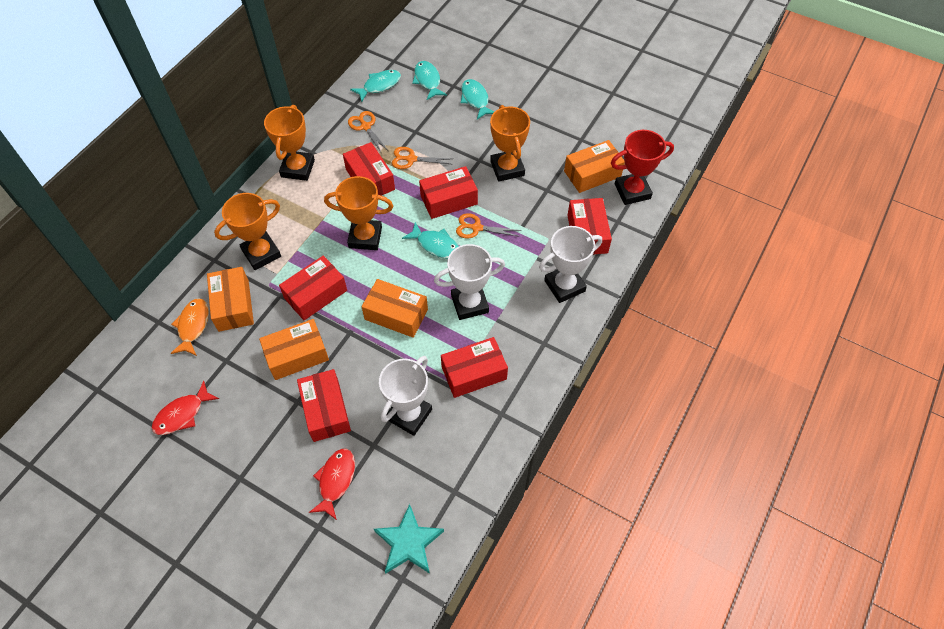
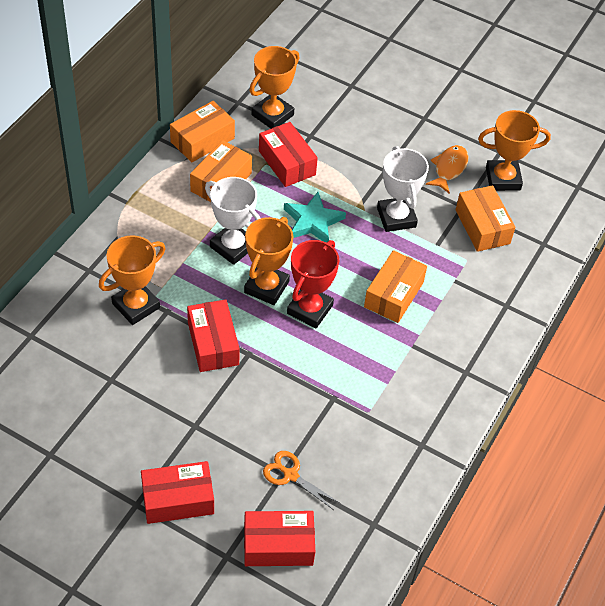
orange scissors: 3 -> 1
red box: 6 -> 4
red fish: 2 -> 0
turquoise fish: 4 -> 0
white trophy: 3 -> 2

